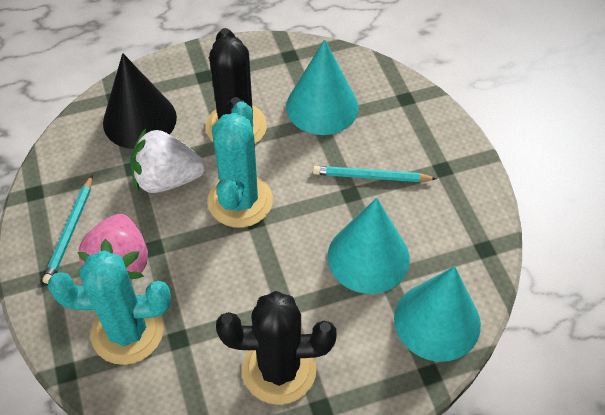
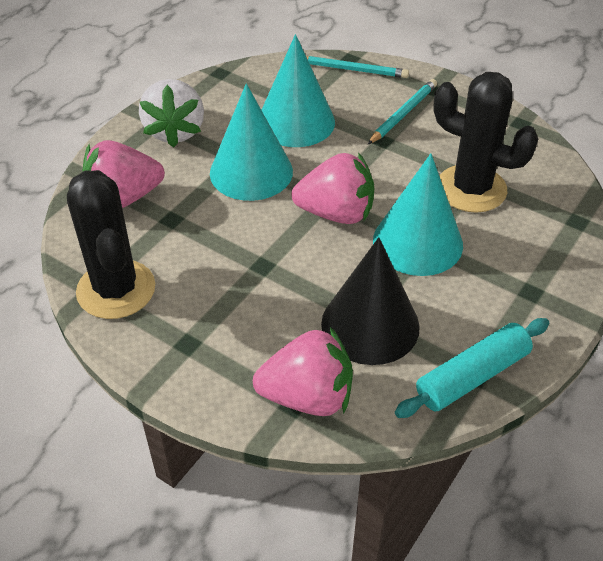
pink strawberry: 1 -> 3
turquoise cactus: 2 -> 0
turquoise rolling pin: 0 -> 1

